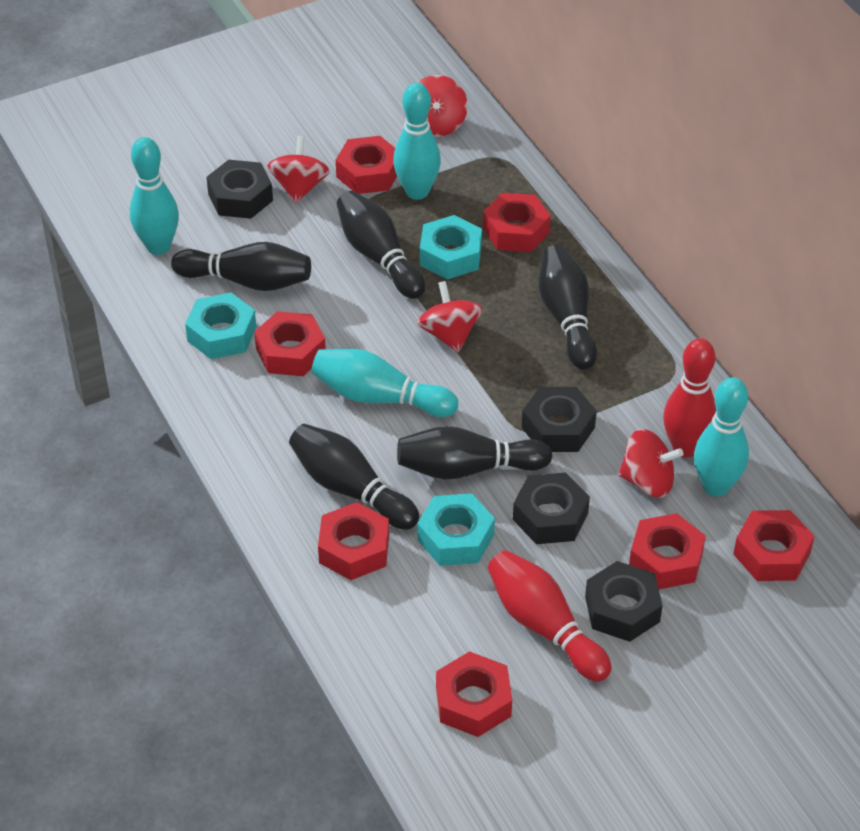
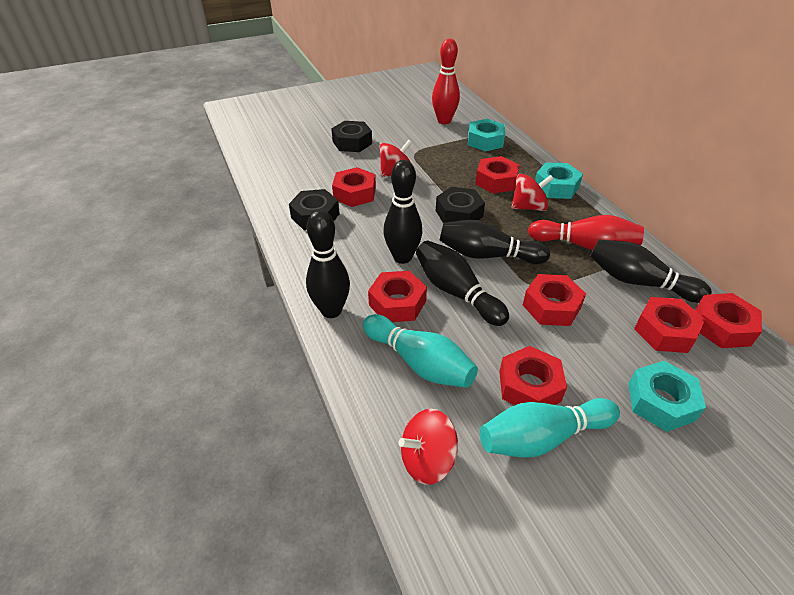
black nut: 4 -> 3
red spinning top: 4 -> 3
turquoise bowling pin: 4 -> 2

